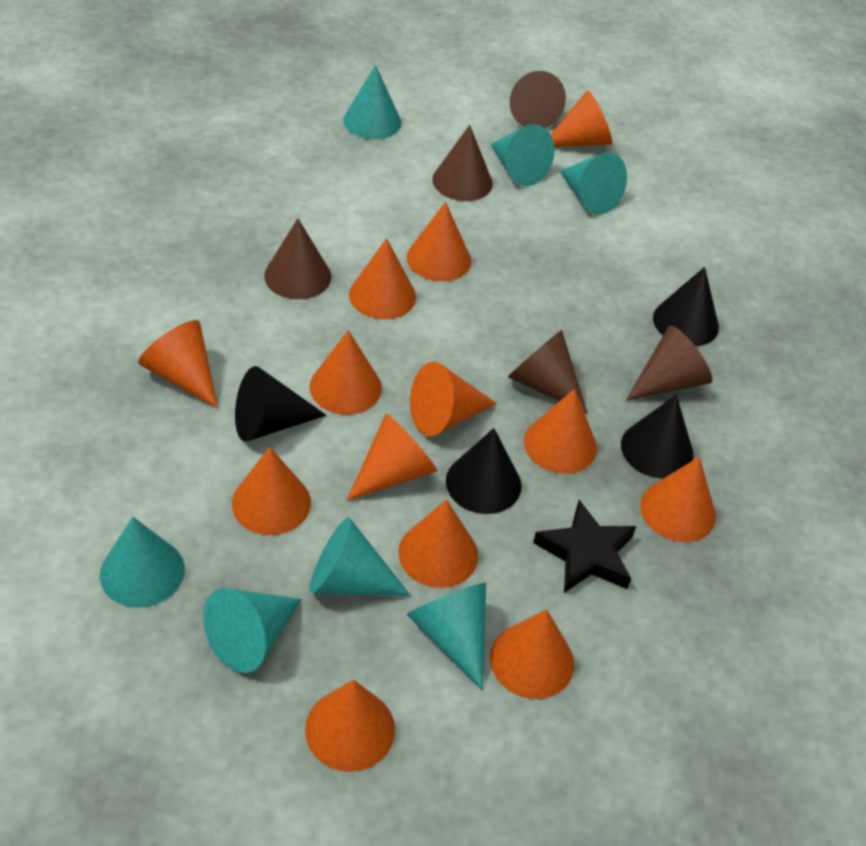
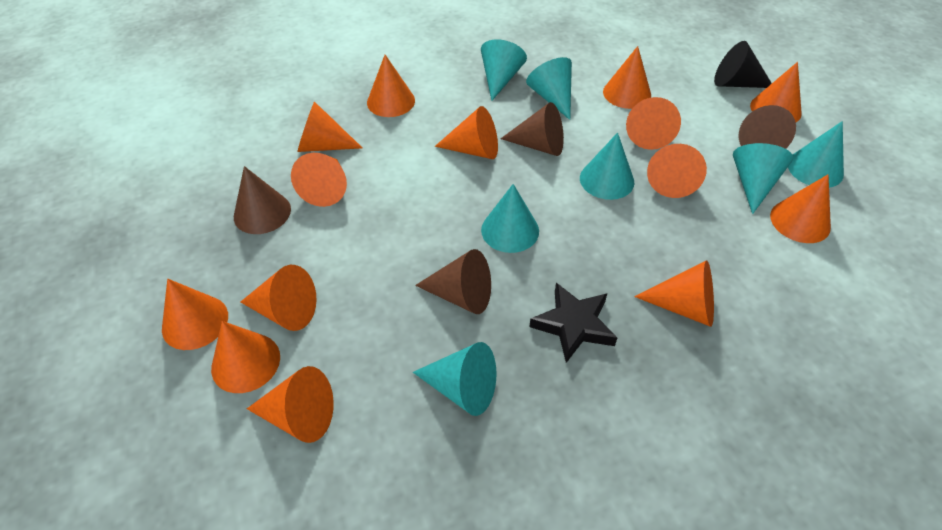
black cone: 4 -> 1
brown cone: 5 -> 4
orange cone: 13 -> 14

